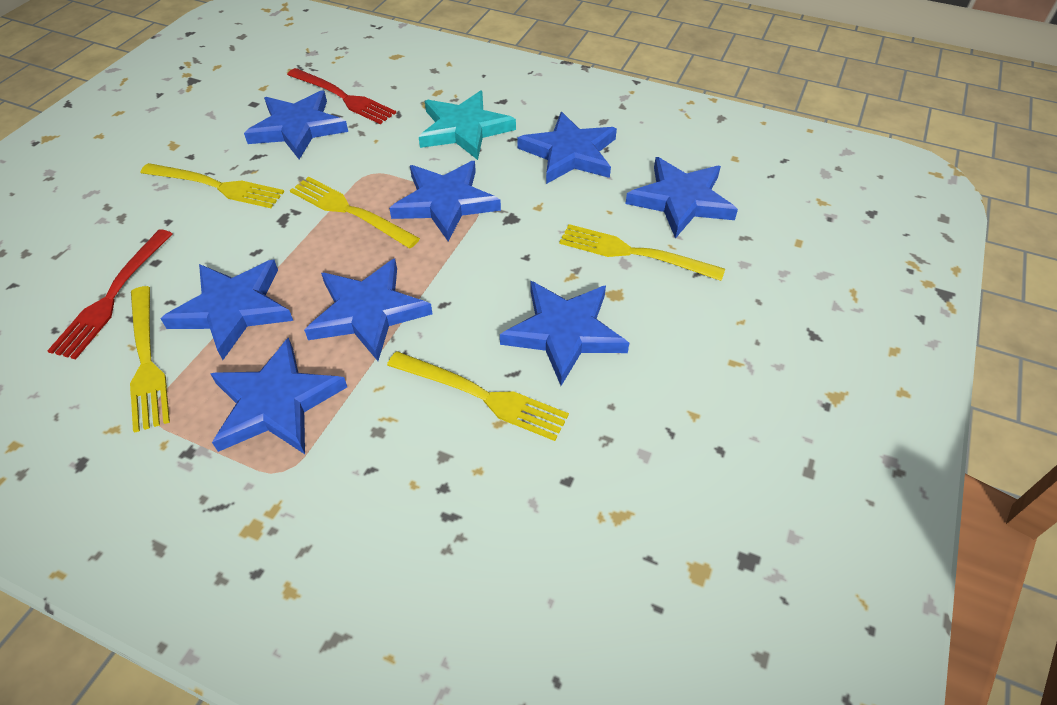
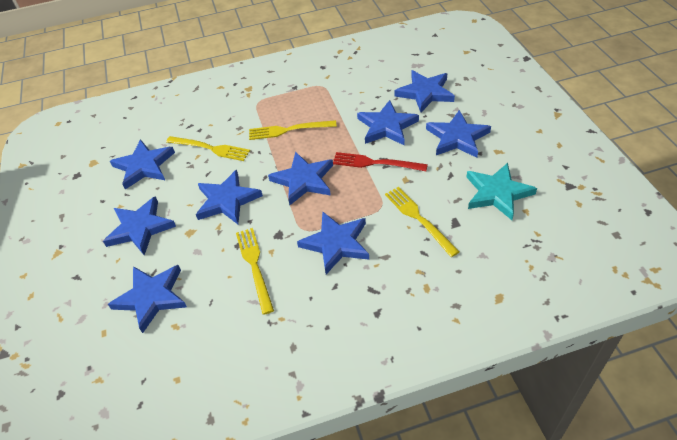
blue star: 8 -> 9
red fork: 2 -> 1
yellow fork: 5 -> 4

